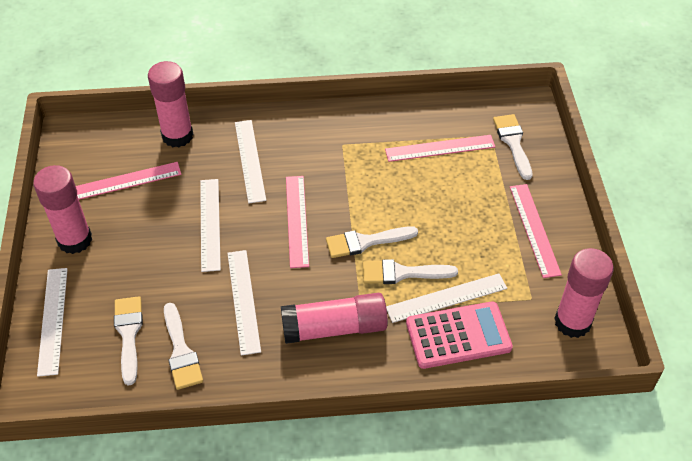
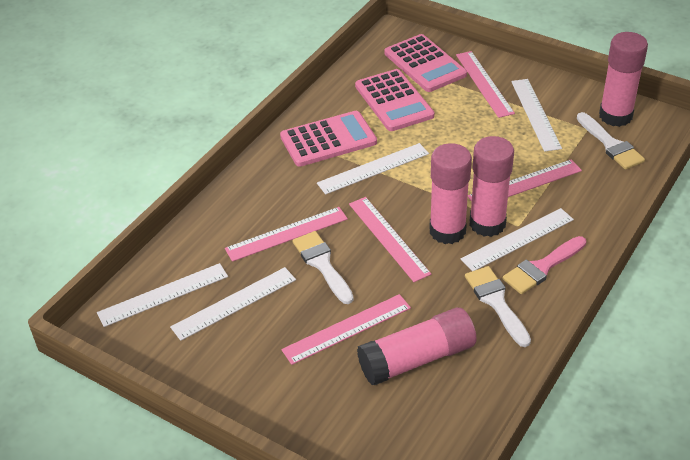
pink brush: 0 -> 1
pink calculator: 1 -> 3
pink ruler: 4 -> 5
white brush: 5 -> 3

